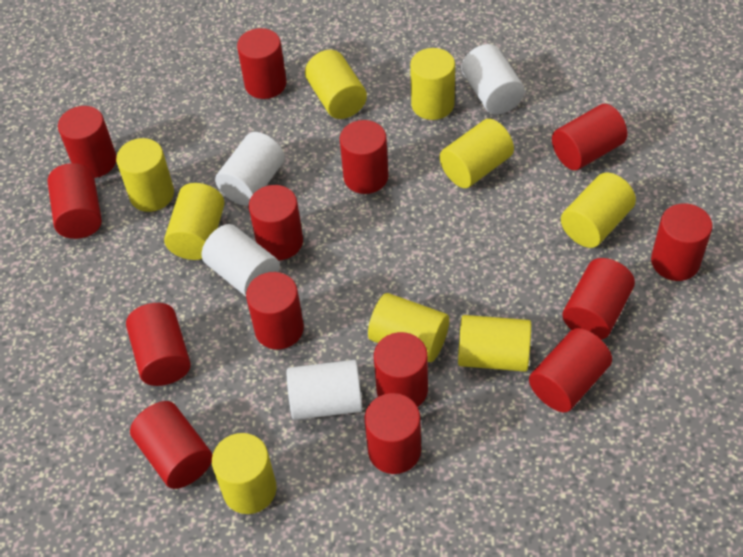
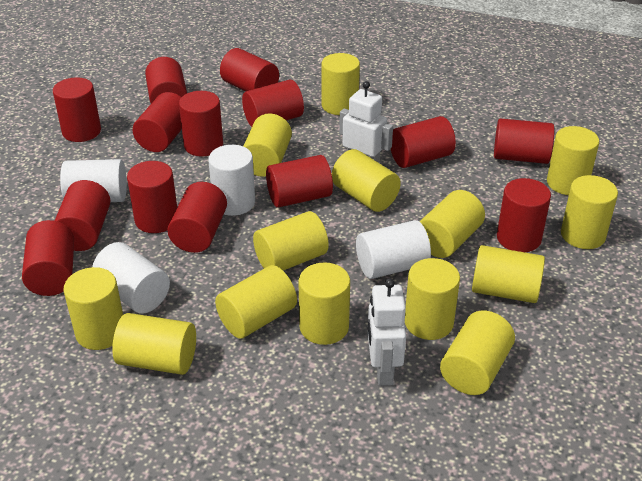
white robot: 0 -> 2
yellow cylinder: 9 -> 14

